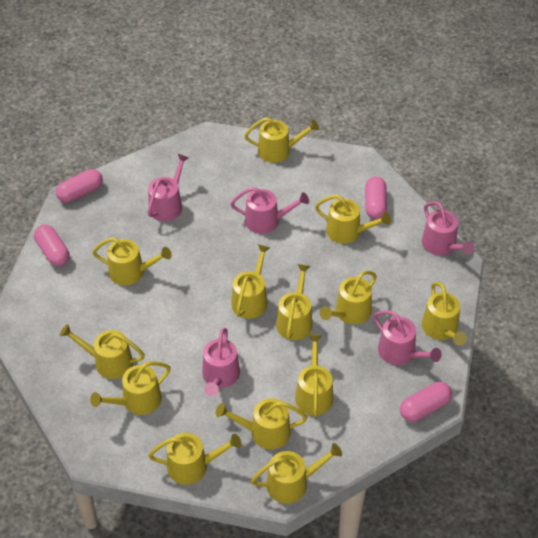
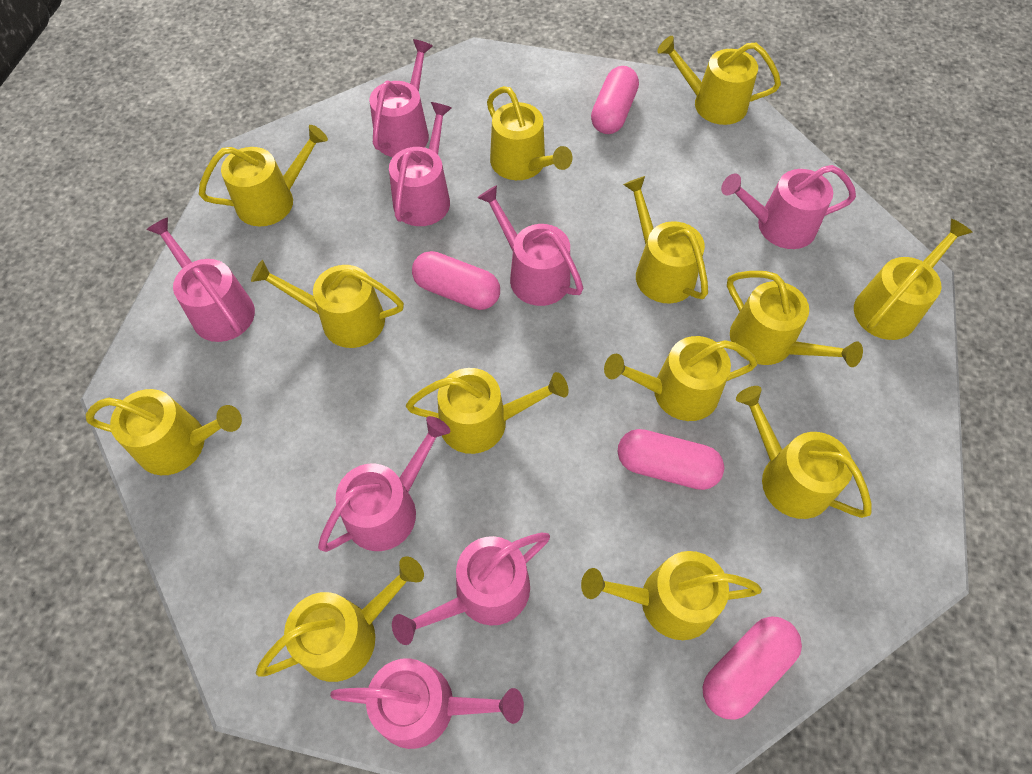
pink watering can: 5 -> 8

